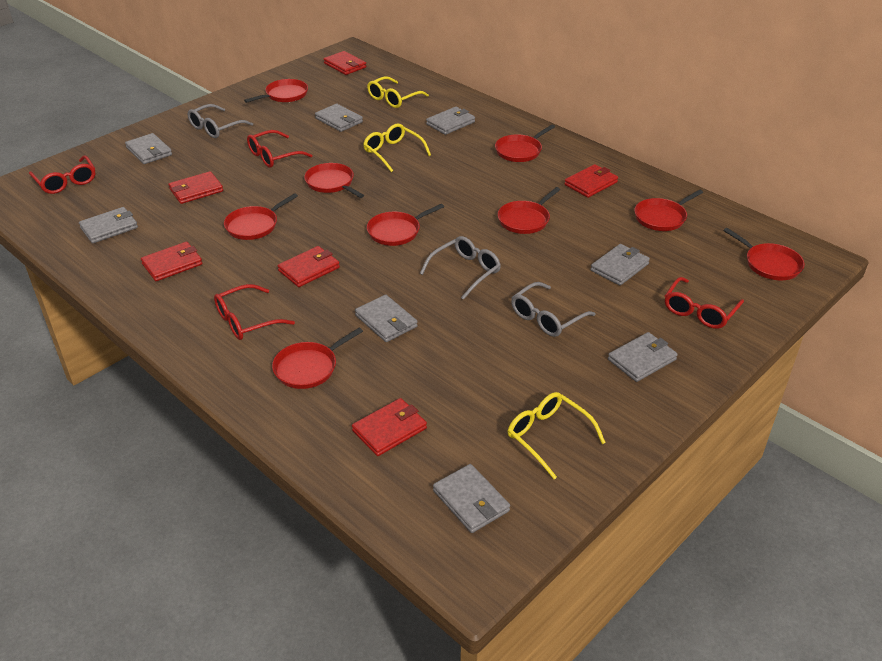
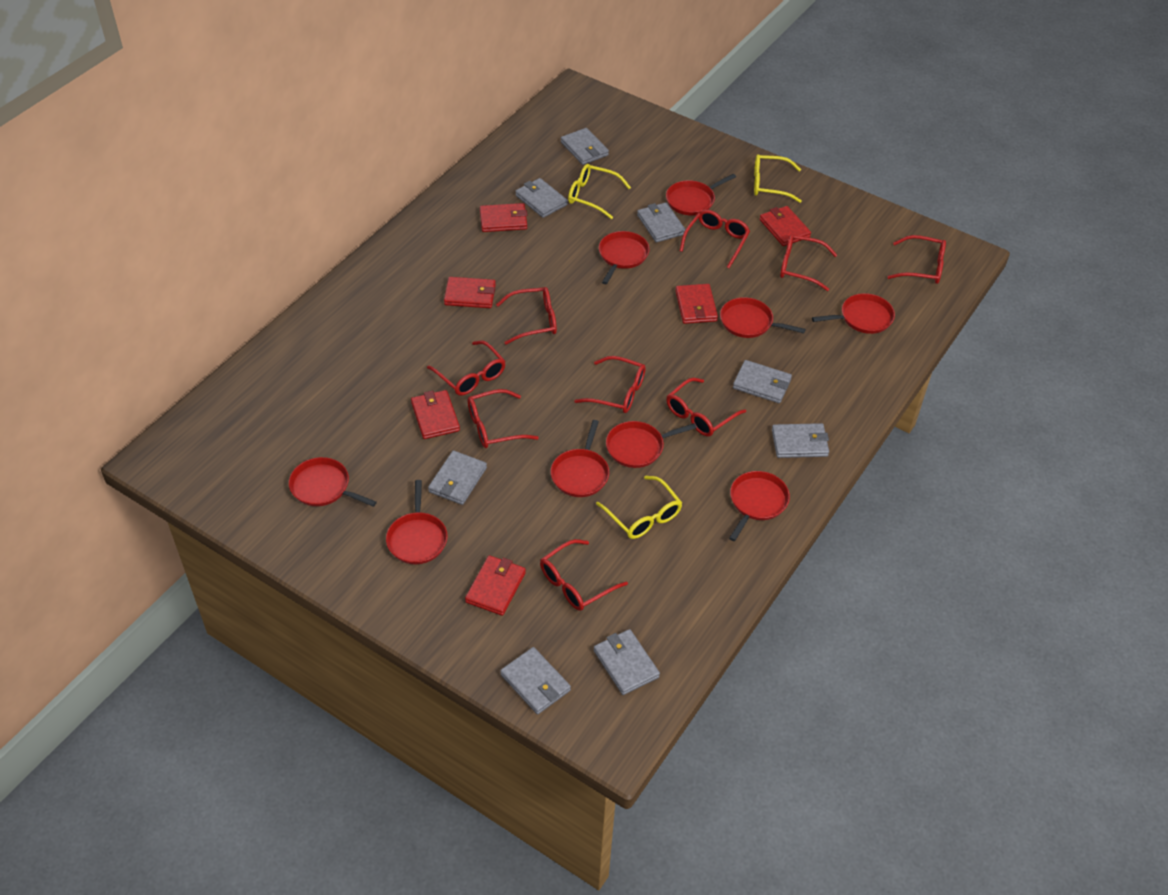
grey glasses: 3 -> 0
red glasses: 4 -> 9

